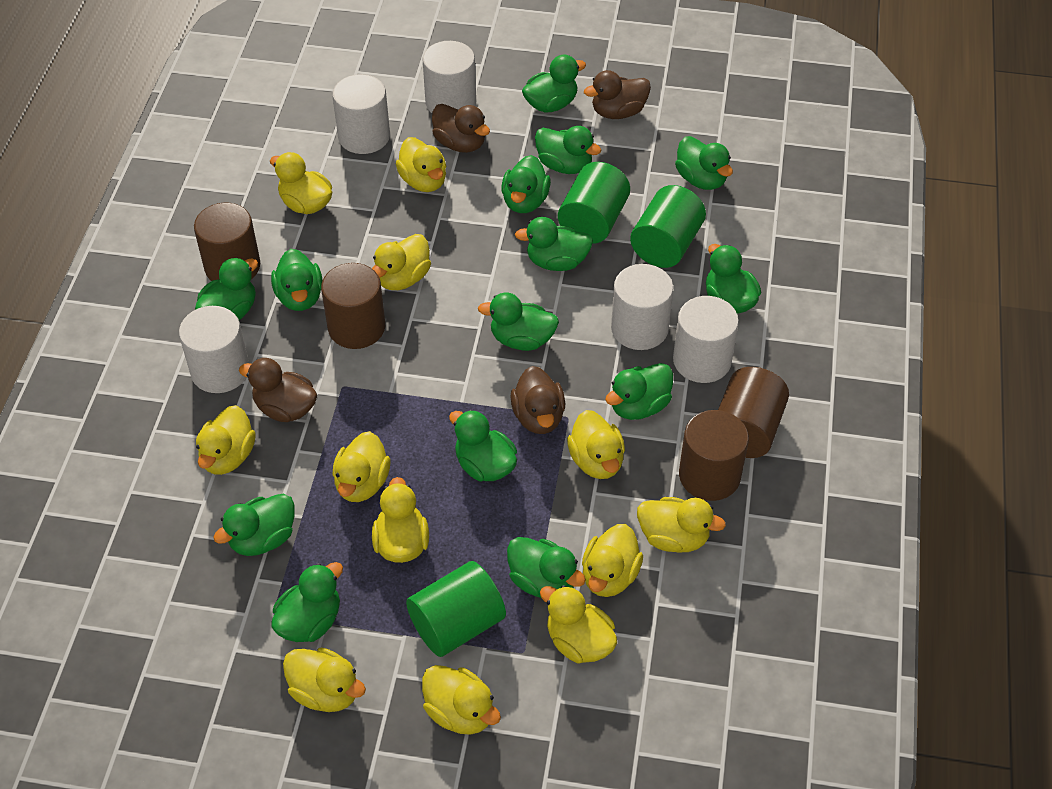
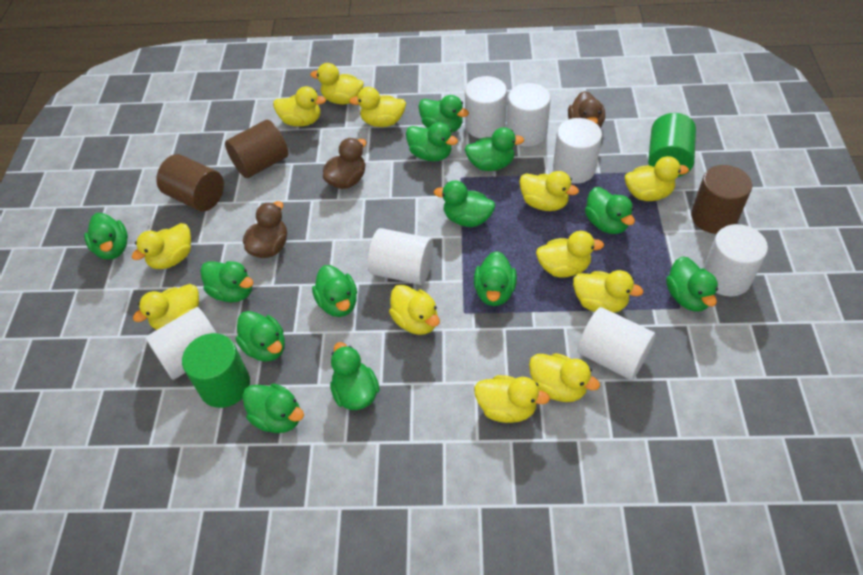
brown cylinder: 4 -> 3
brown duck: 4 -> 3
green cylinder: 3 -> 2
green duck: 14 -> 13
white cylinder: 5 -> 7

